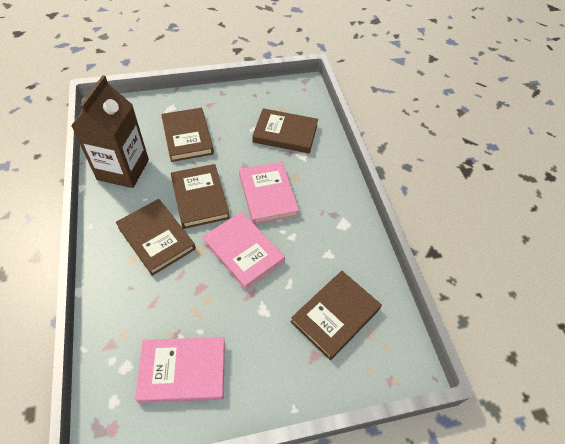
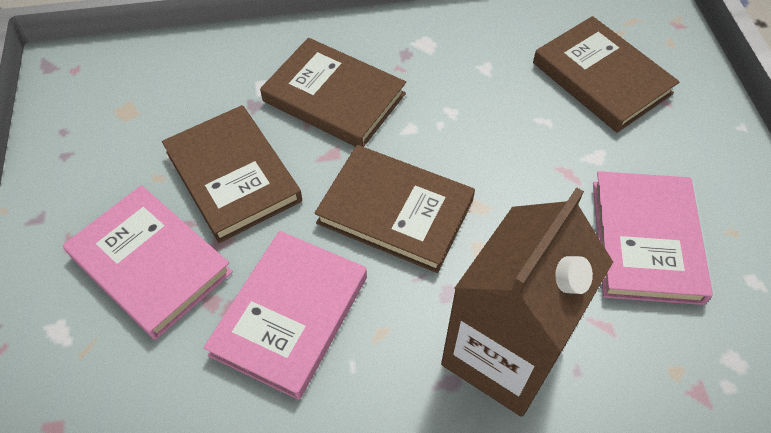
brown book: 5 -> 4

